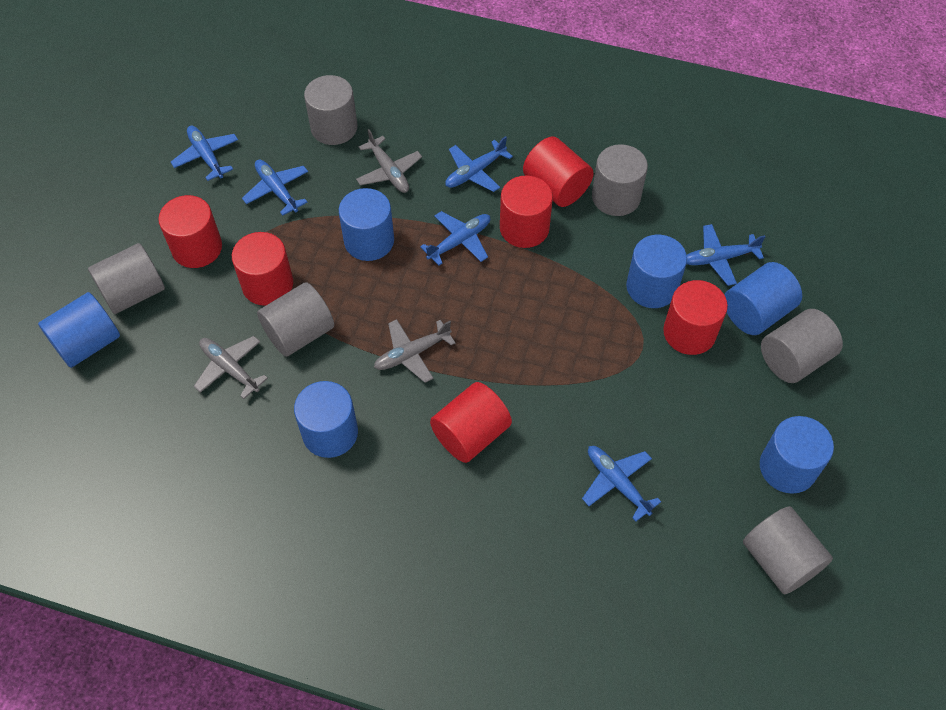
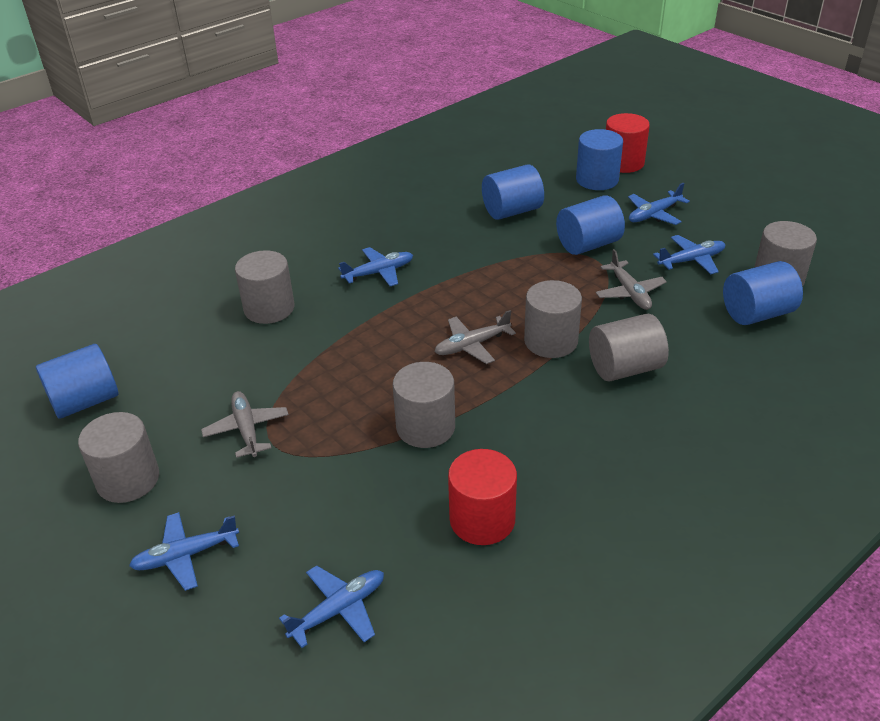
blue cylinder: 6 -> 5
blue plane: 6 -> 5
red cylinder: 6 -> 2

